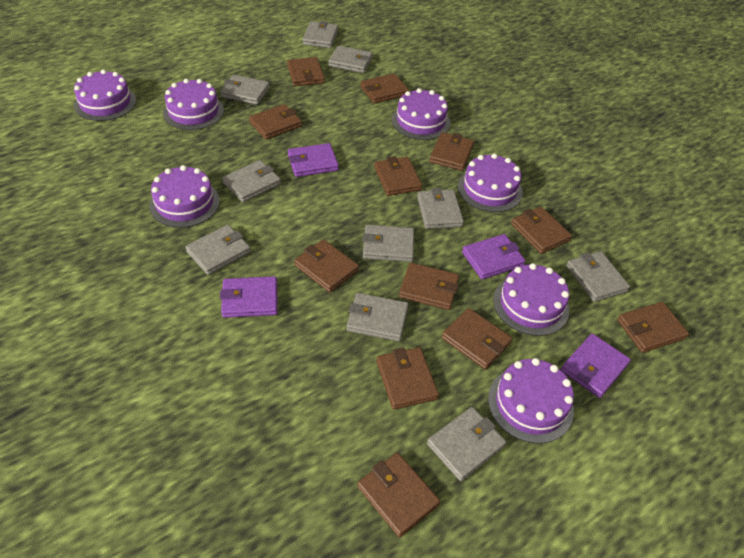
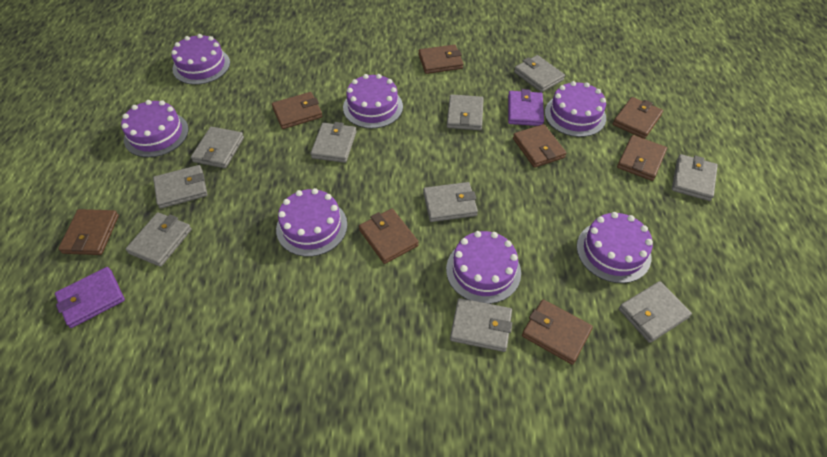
brown wallet: 12 -> 8
purple wallet: 4 -> 2

